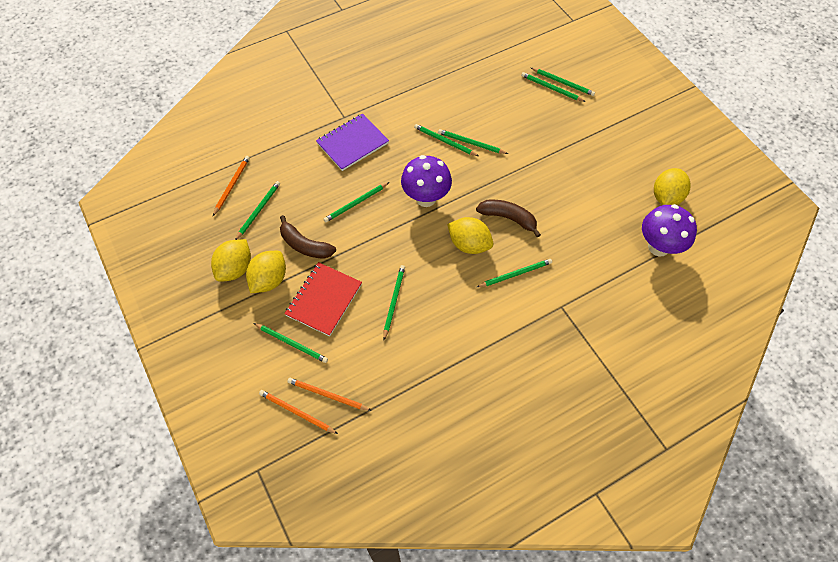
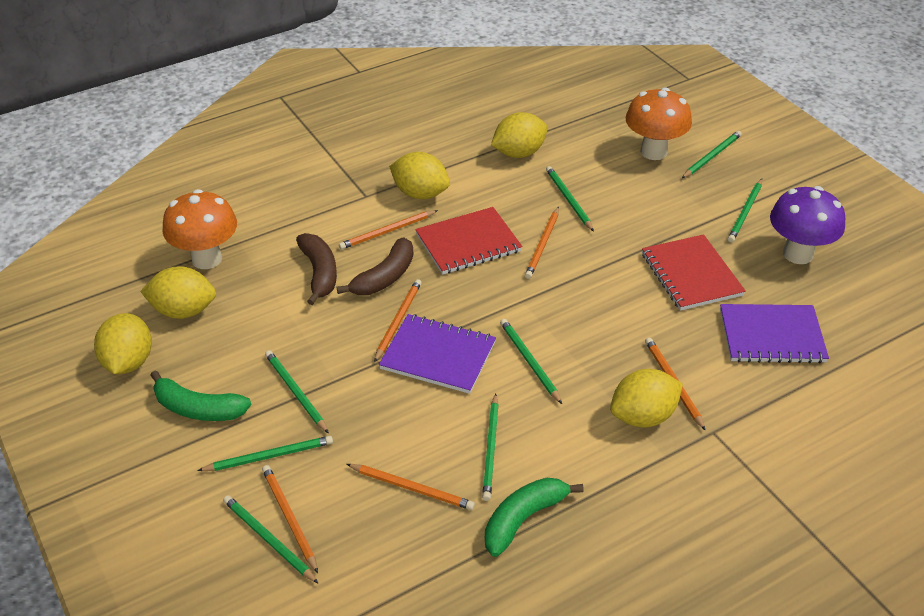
green banana: 0 -> 2
green pencil: 9 -> 8
orange mushroom: 0 -> 2
orange pencil: 3 -> 6
purple mushroom: 2 -> 1
purple notebook: 1 -> 2
red notebook: 1 -> 2
yellow lemon: 4 -> 5

